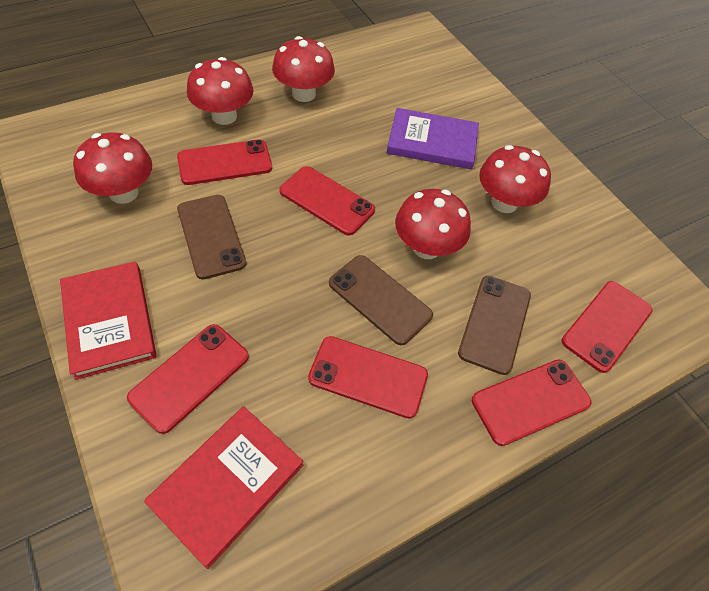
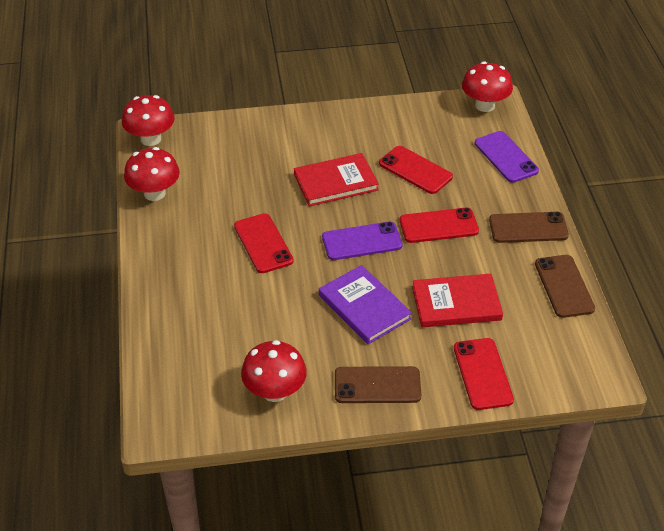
purple phone: 0 -> 2
red mushroom: 5 -> 4
red phone: 6 -> 4

